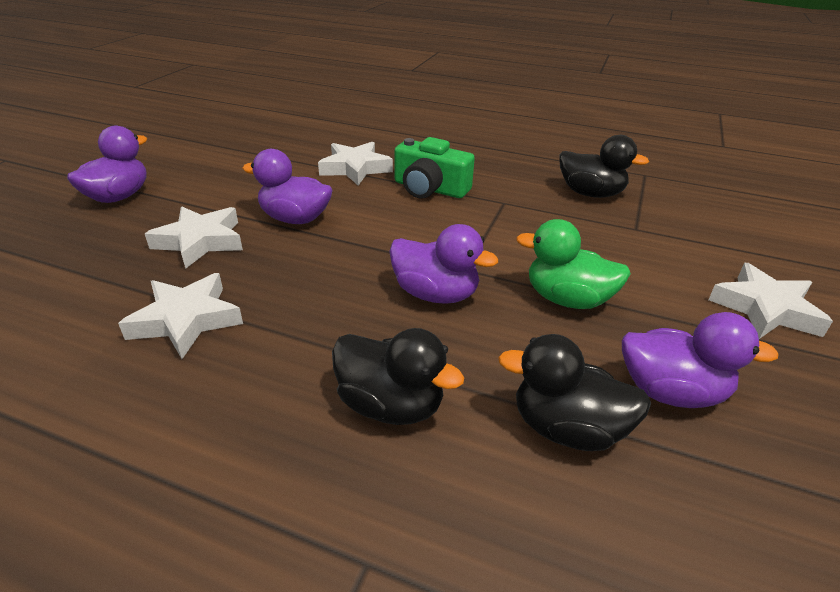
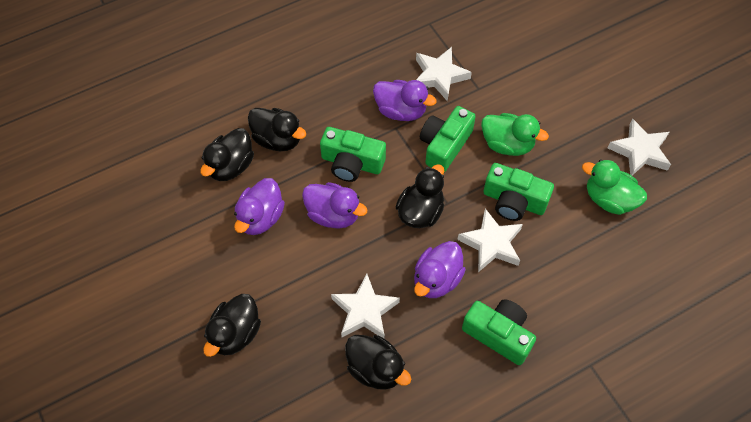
black duck: 3 -> 5
green camera: 1 -> 4
green duck: 1 -> 2

